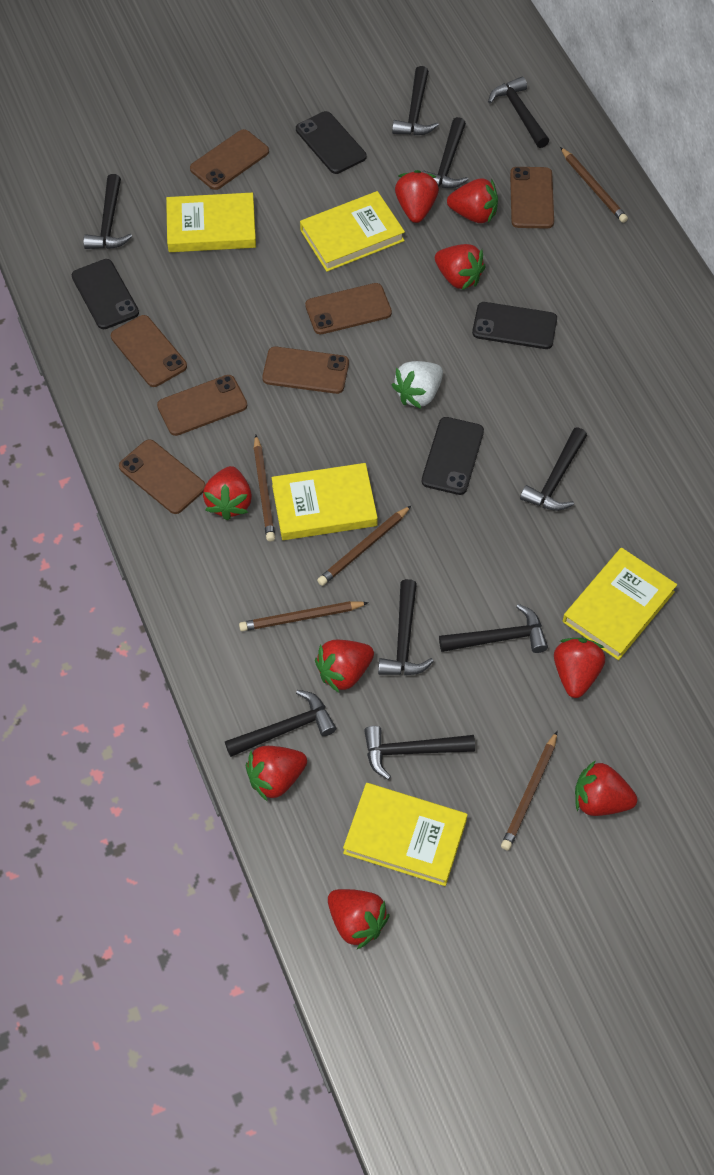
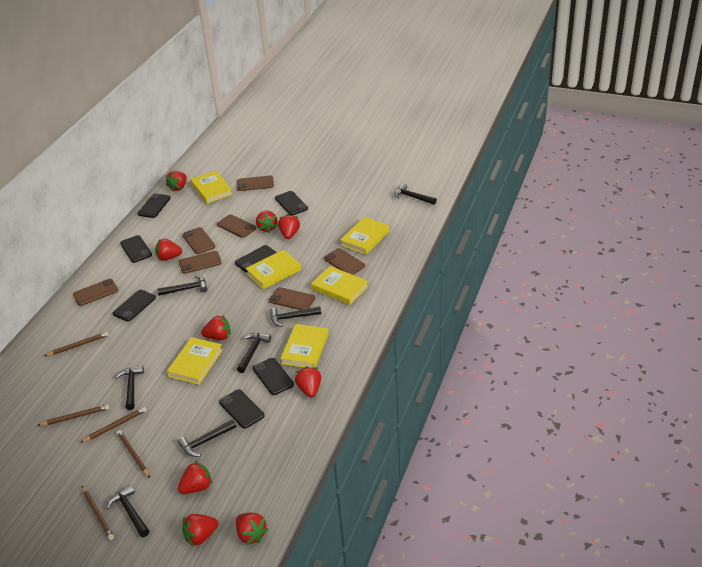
black hammer: 9 -> 7
black phone: 4 -> 7
white strawberry: 1 -> 0
yellow book: 5 -> 6

